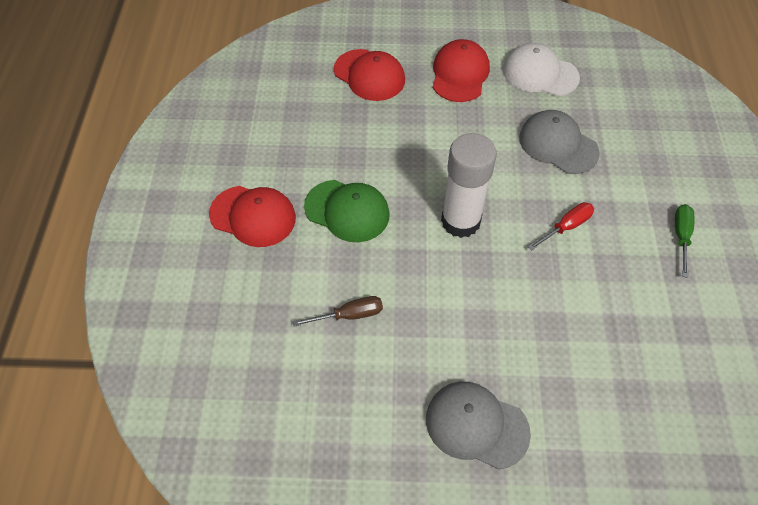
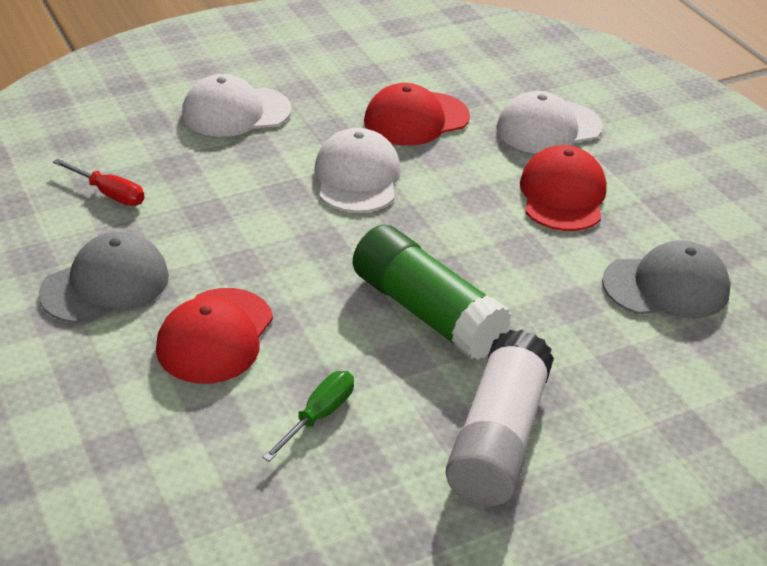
brown screwdriver: 1 -> 0
green cap: 1 -> 0
green glue stick: 0 -> 1
white cap: 1 -> 3

